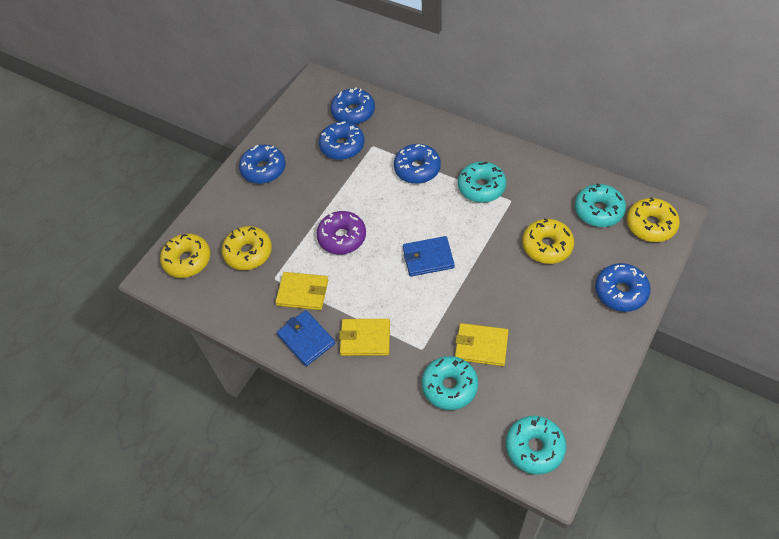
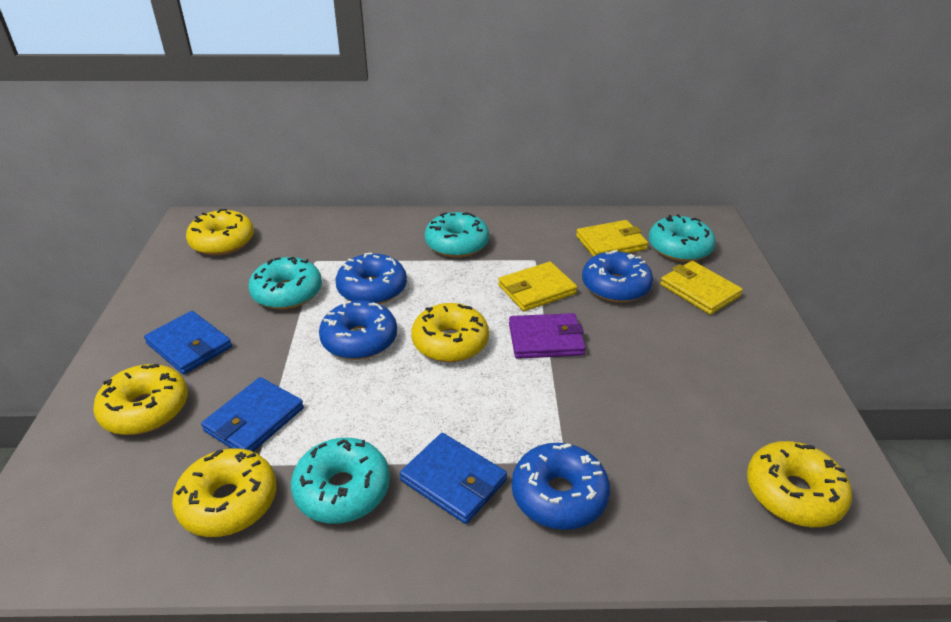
blue donut: 5 -> 4
blue wallet: 2 -> 3
purple donut: 1 -> 0
purple wallet: 0 -> 1
yellow donut: 4 -> 5

